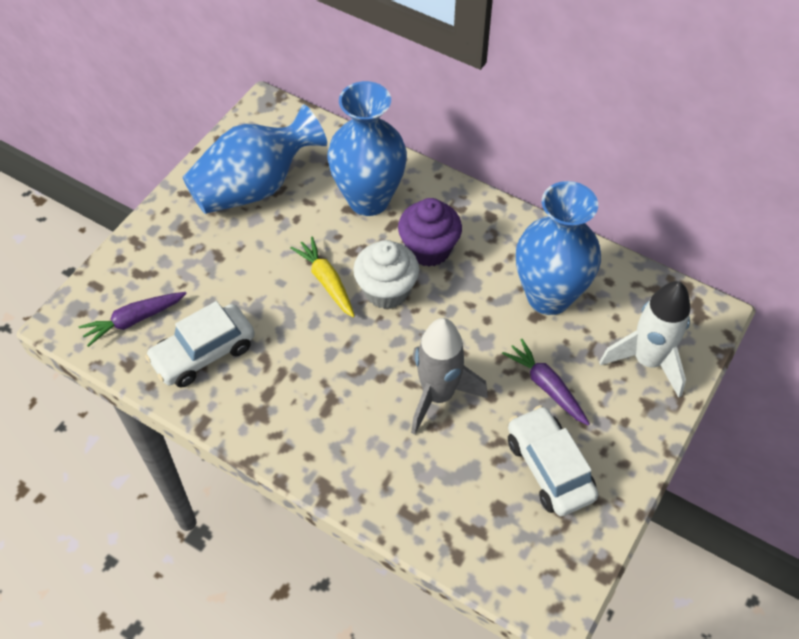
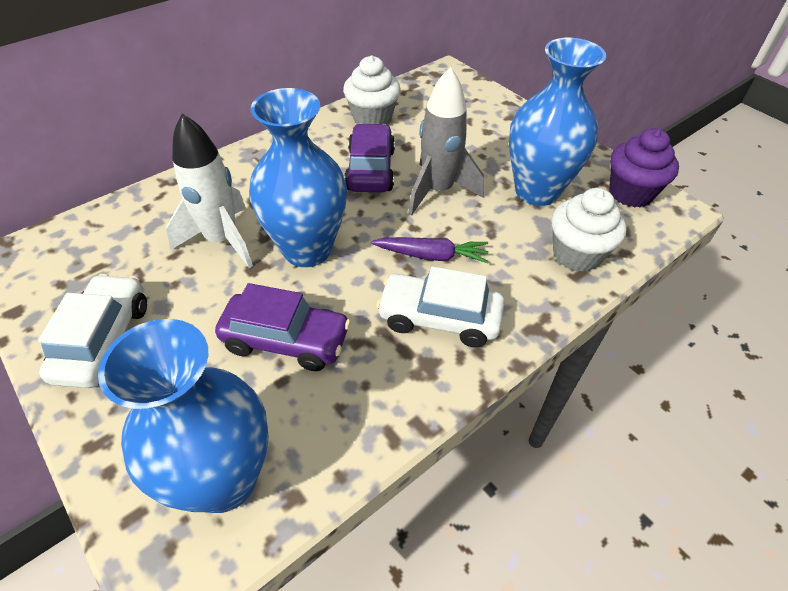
purple car: 0 -> 2
purple carrot: 2 -> 1
white cupcake: 1 -> 2
yellow carrot: 1 -> 0

